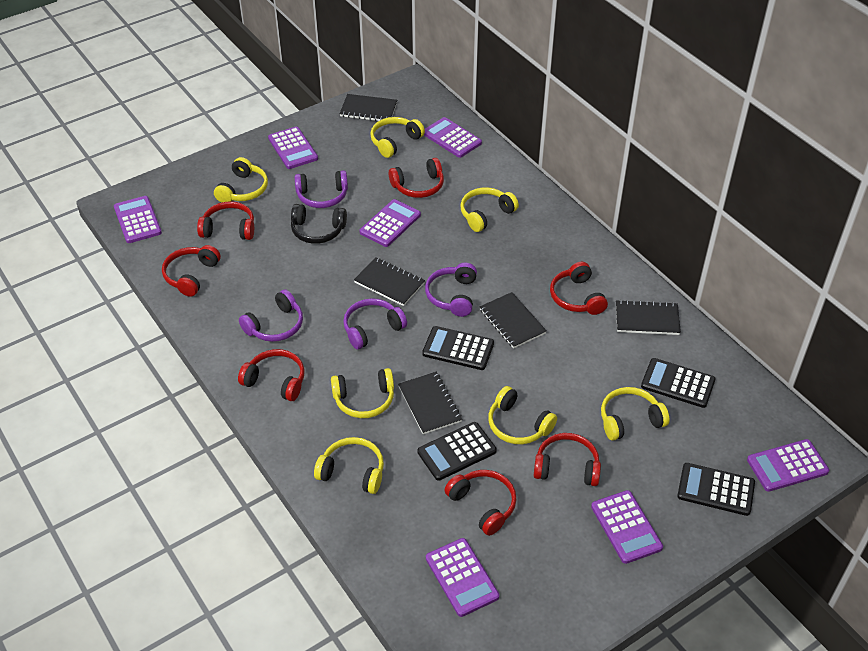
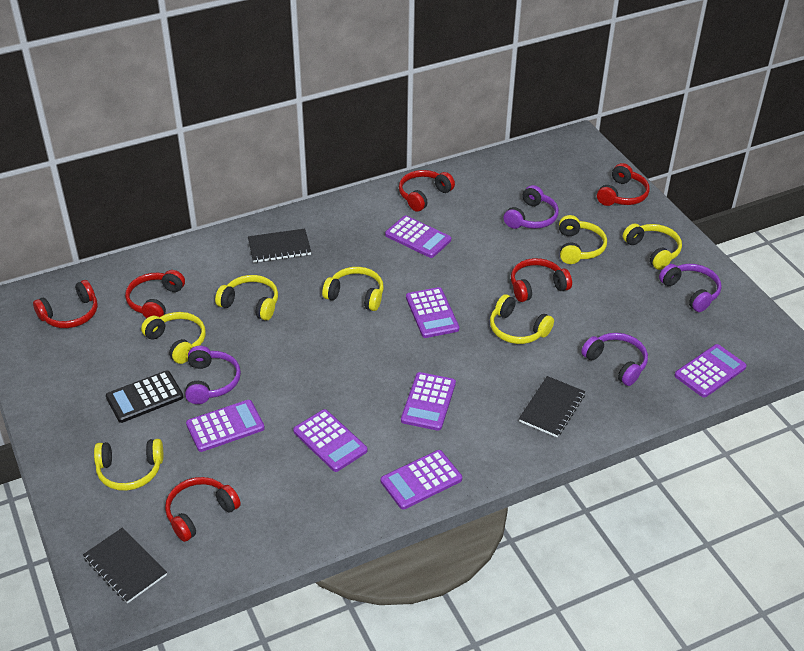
black calculator: 4 -> 1
black headphones: 1 -> 0
black notebook: 5 -> 3
red headphones: 7 -> 6

